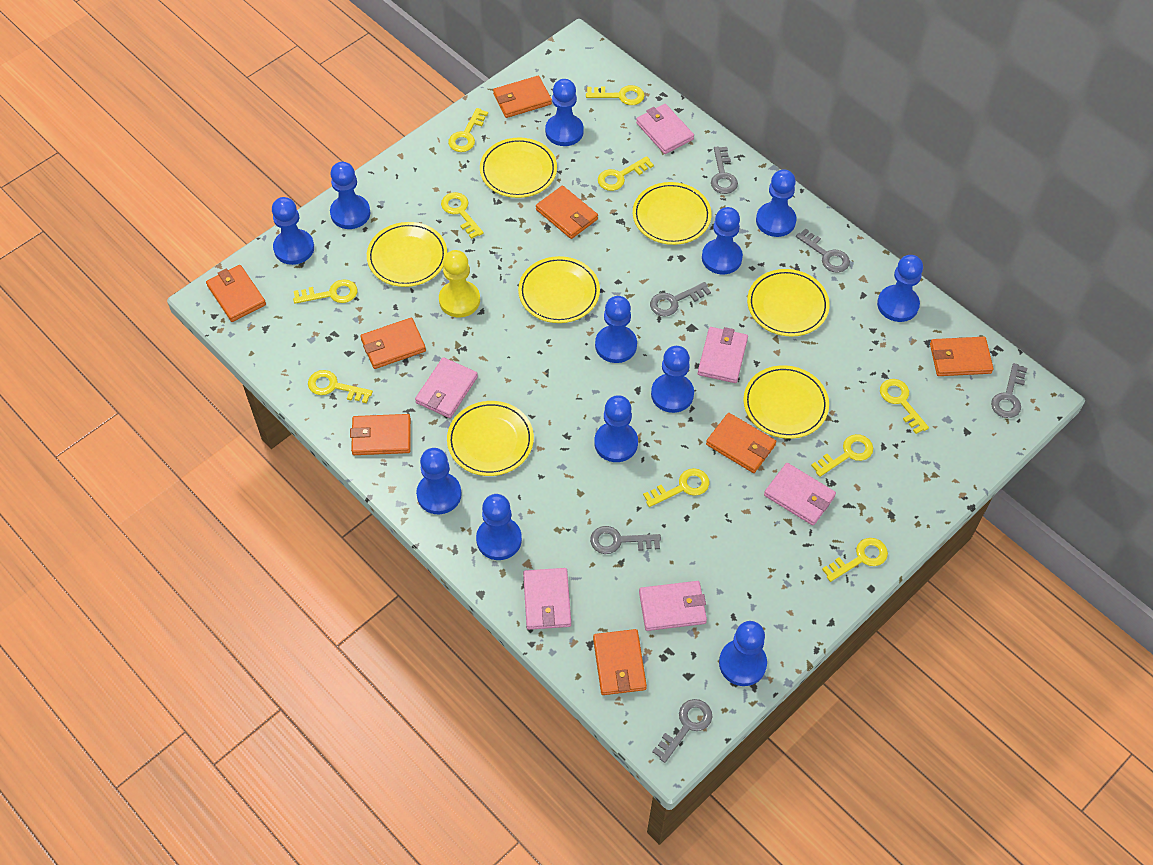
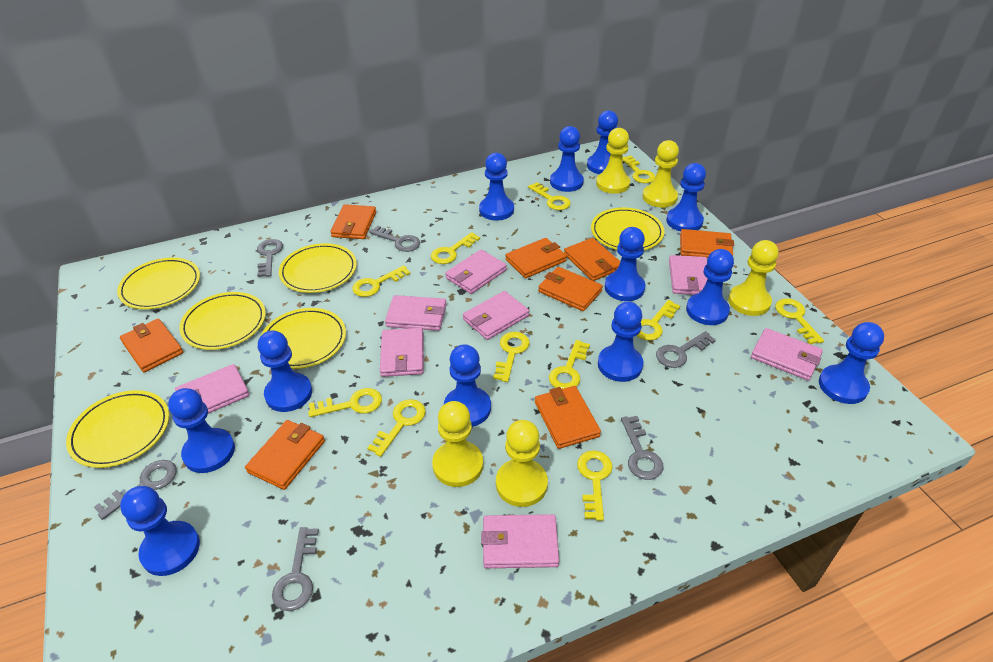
pink wallet: 6 -> 8
yellow key: 10 -> 11
yellow pawn: 1 -> 5
yellow plate: 7 -> 6

